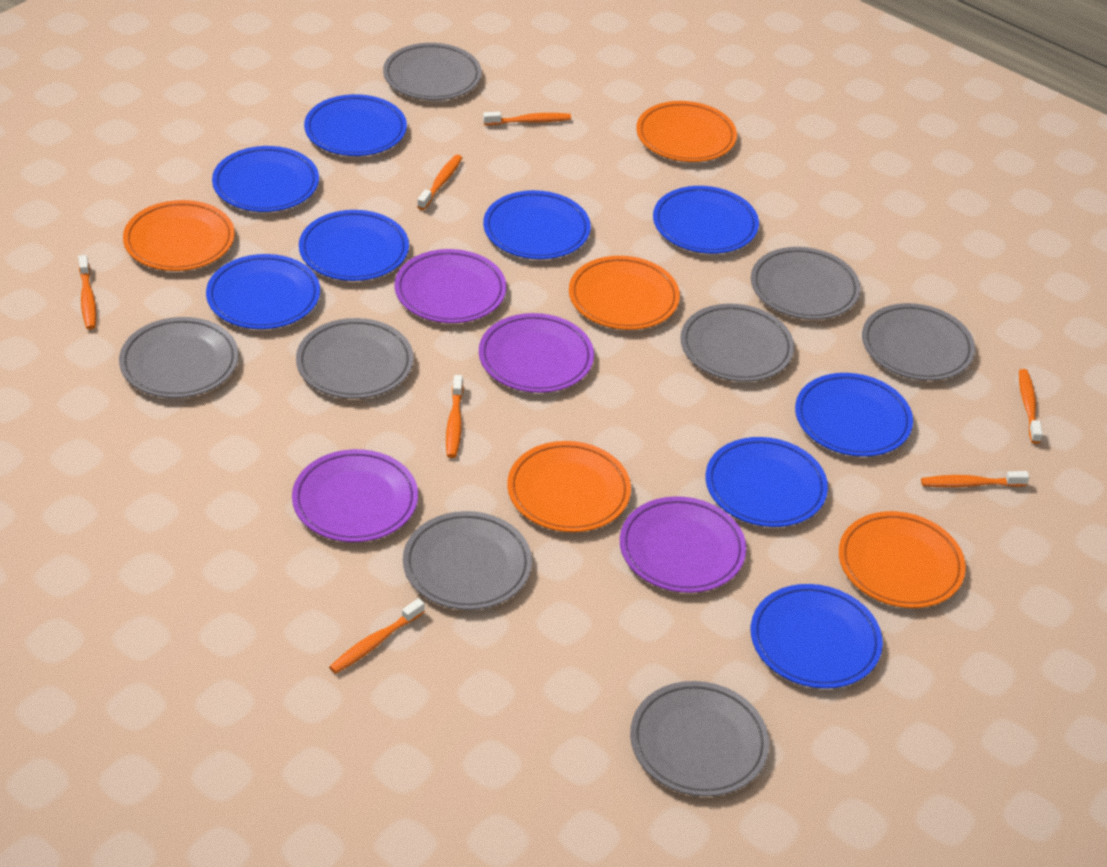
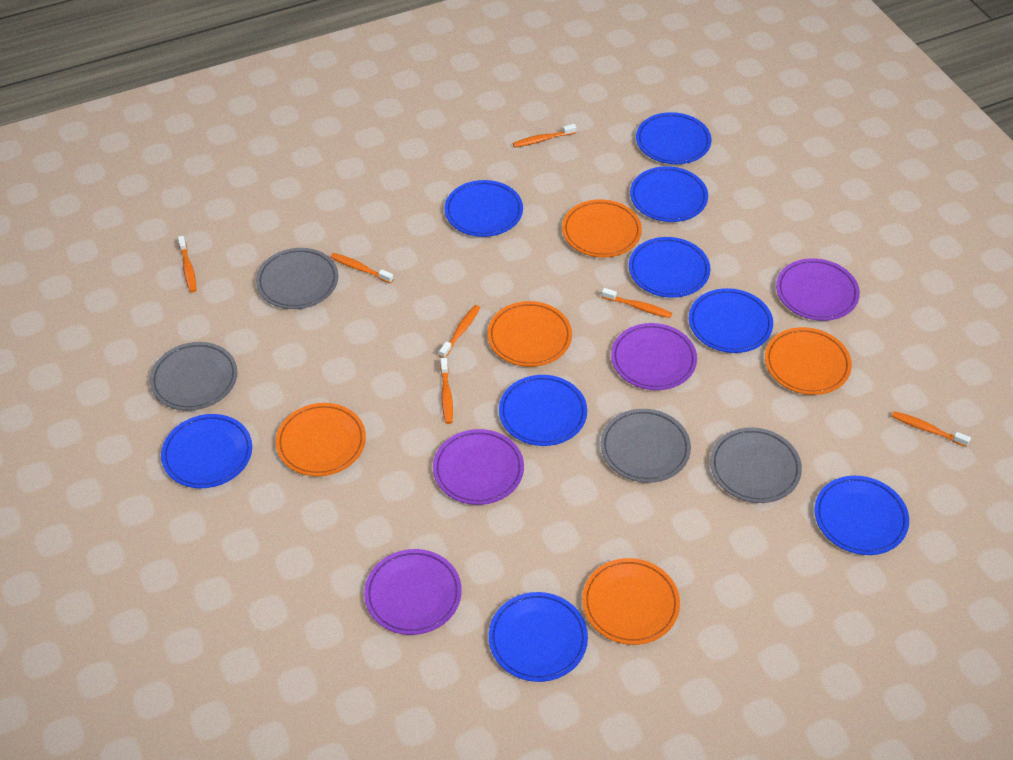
grey plate: 8 -> 4

